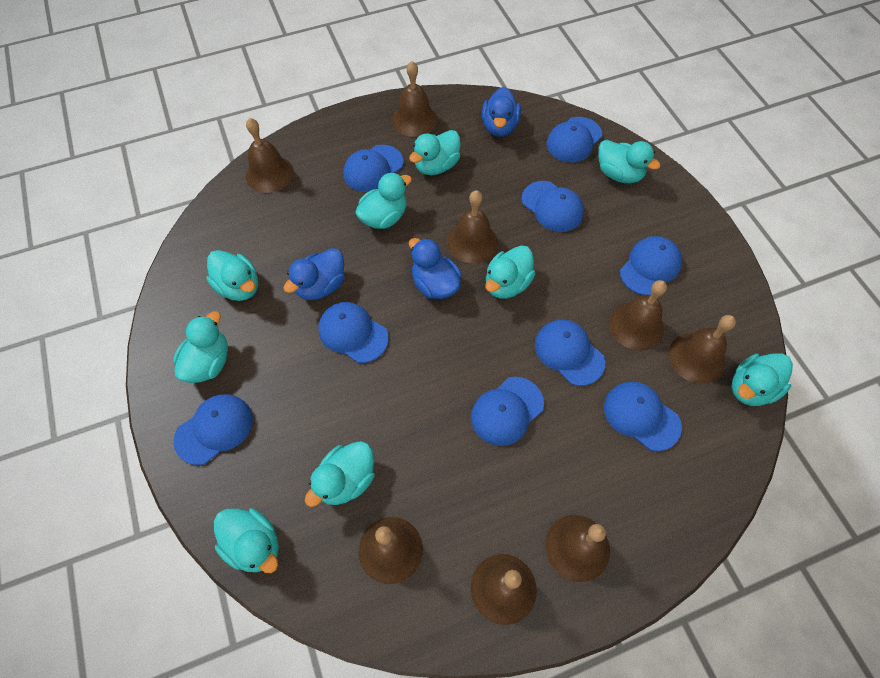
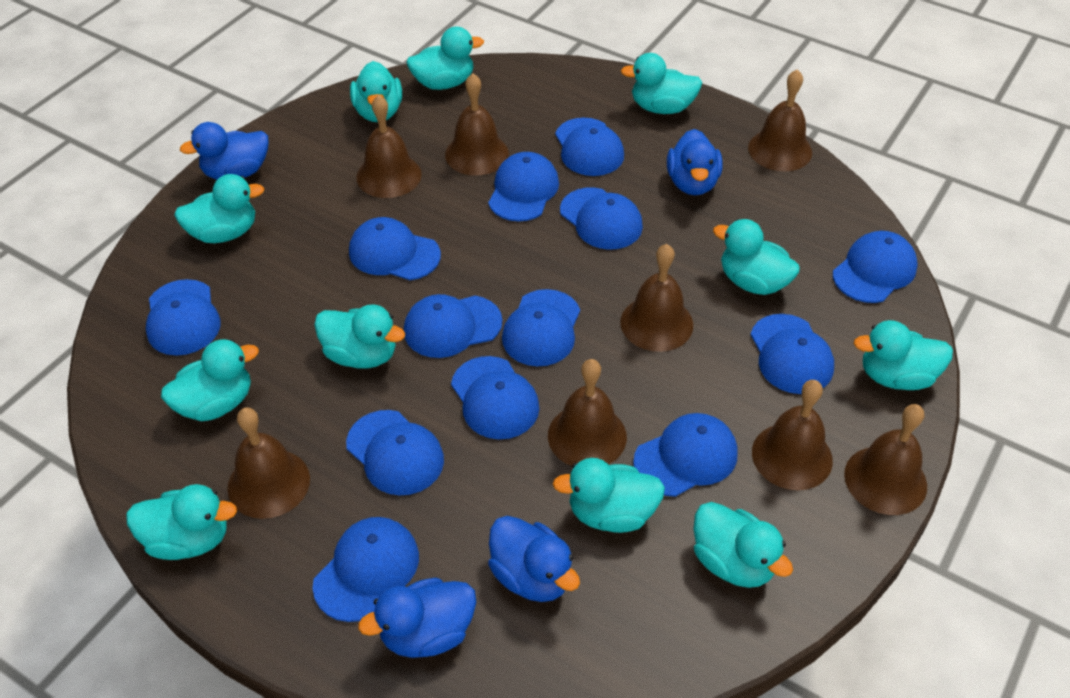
blue cap: 9 -> 13
blue duck: 3 -> 4
turquoise duck: 9 -> 11

